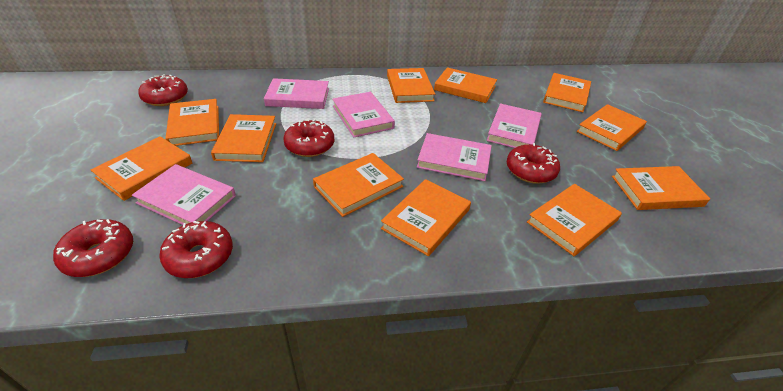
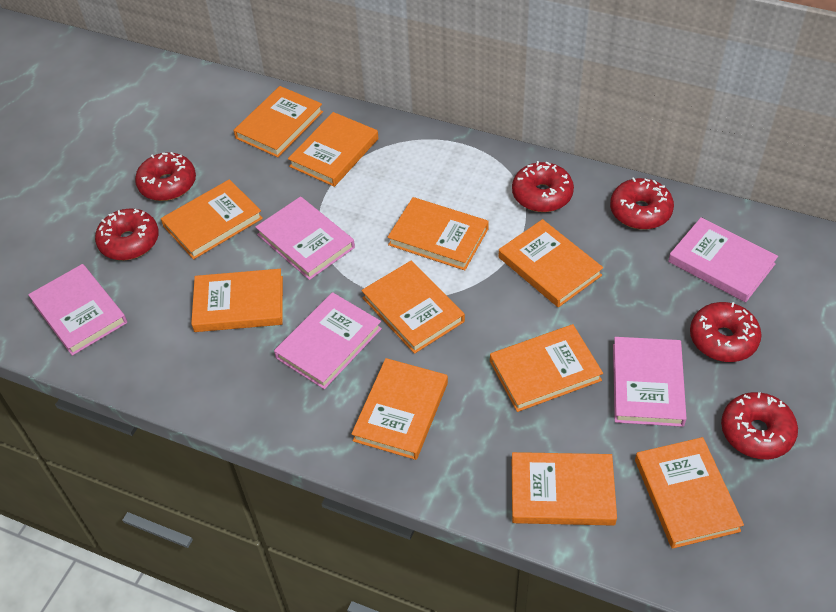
red donut: 5 -> 6

